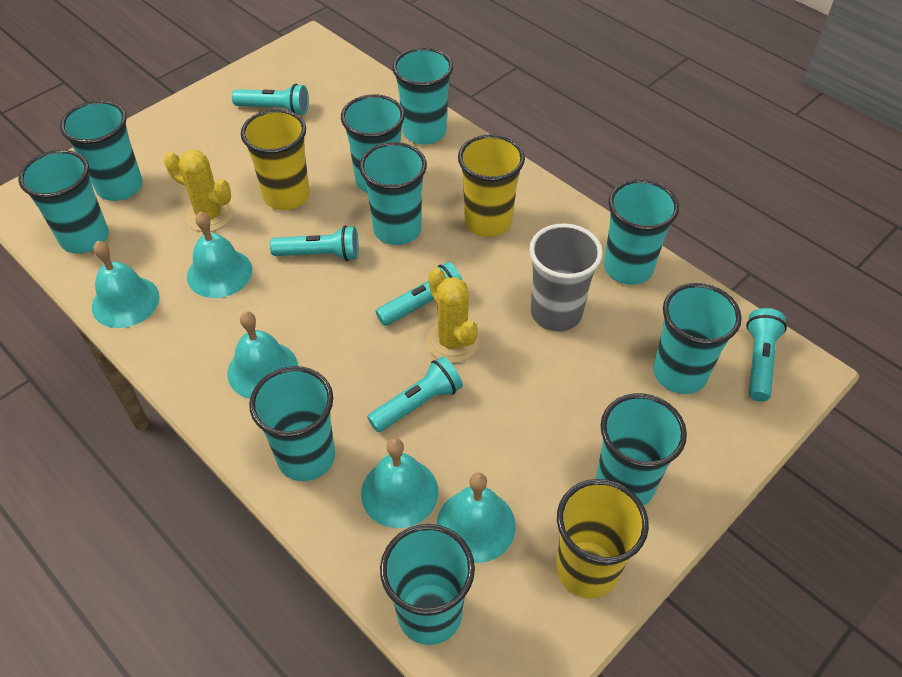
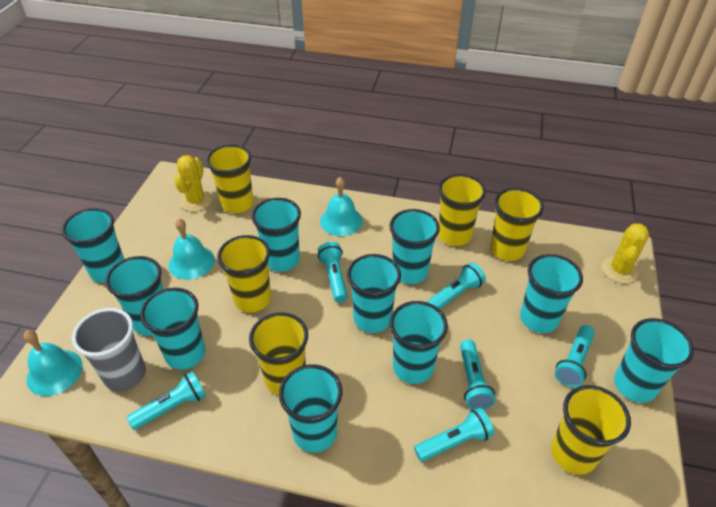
turquoise bell: 5 -> 3
turquoise flashlight: 5 -> 6
yellow cup: 3 -> 6

